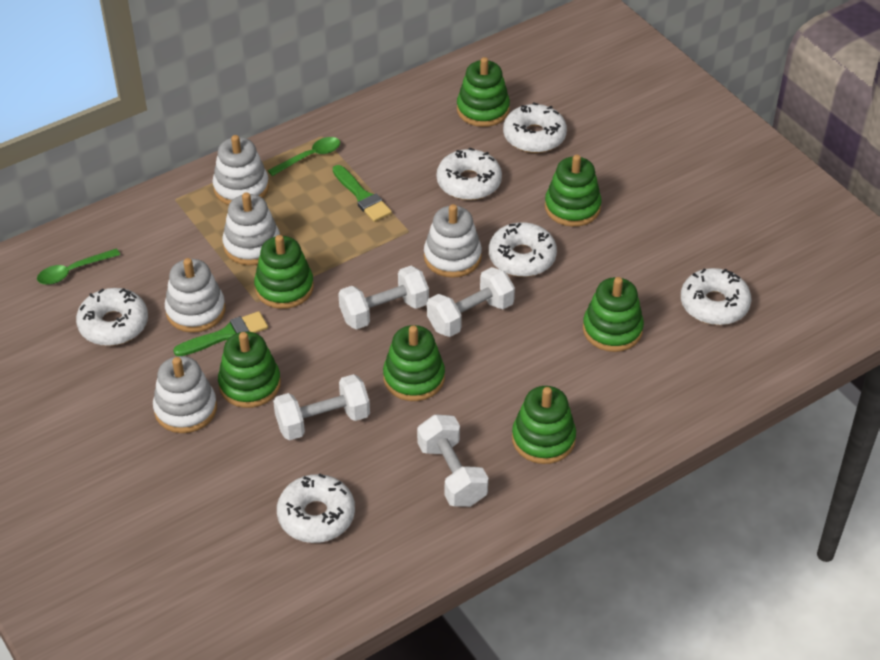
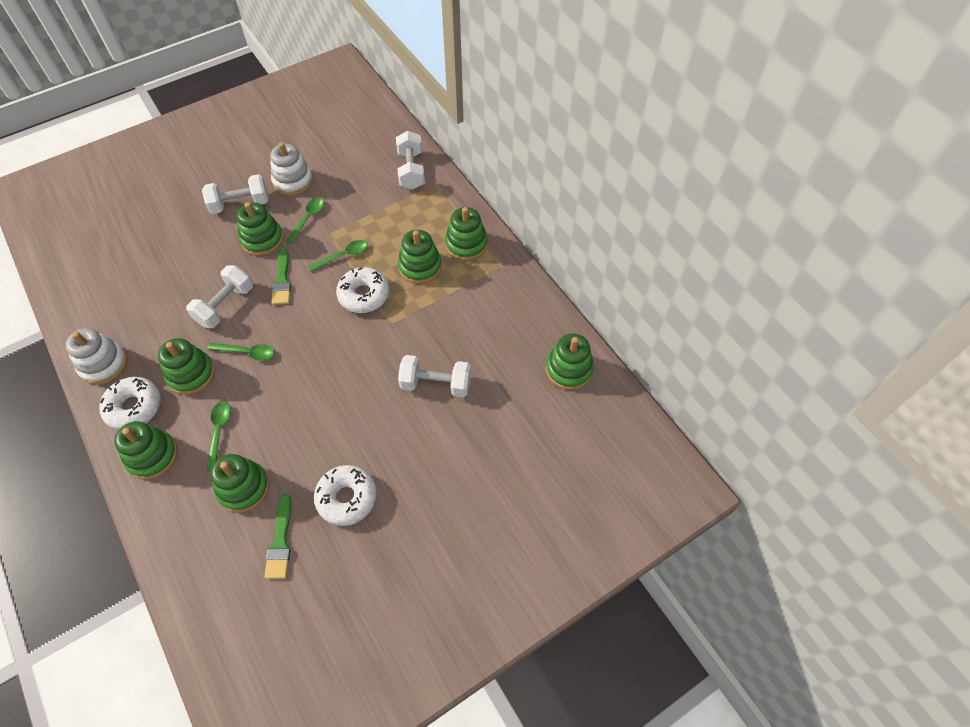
green spoon: 2 -> 4
white donut: 6 -> 3
white stacking toy: 5 -> 2

